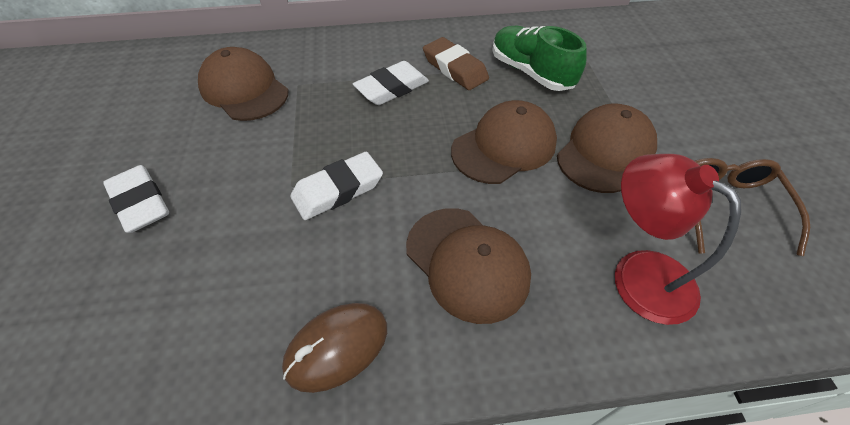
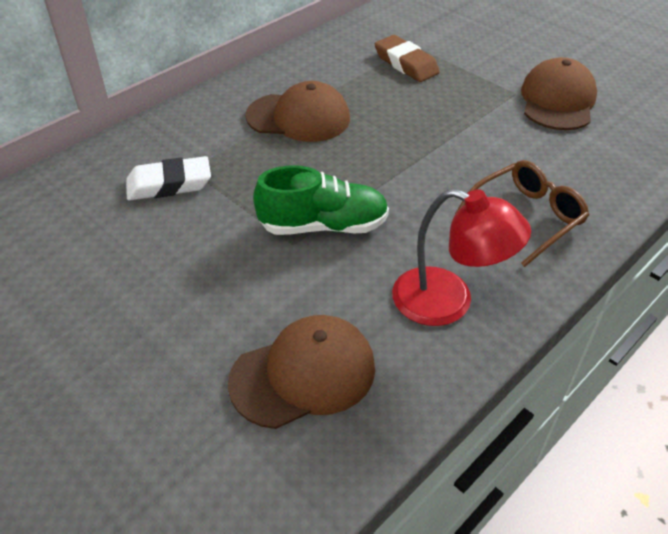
brown cap: 4 -> 3
brown mouse: 1 -> 0
white eraser: 3 -> 1

